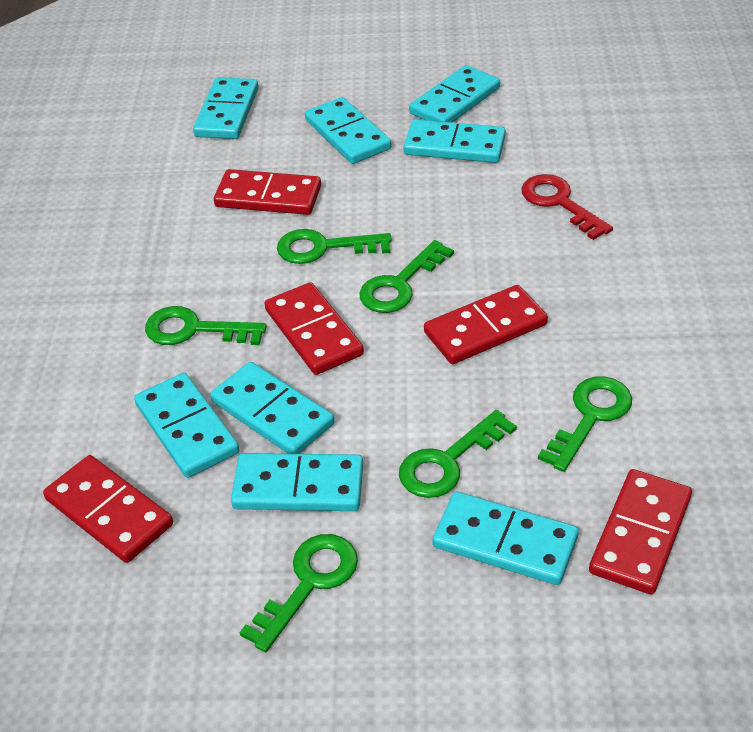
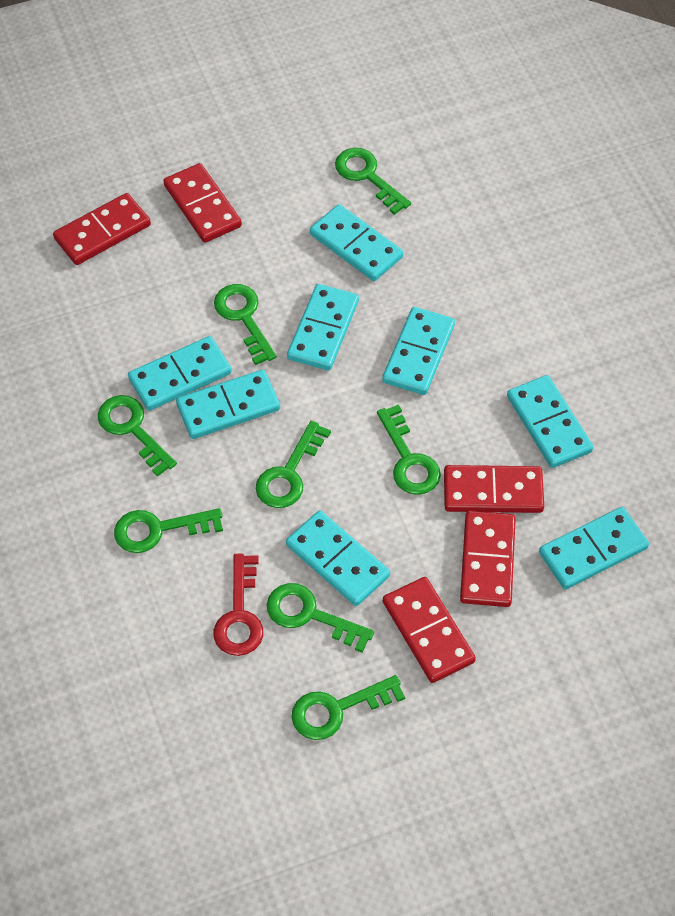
green key: 6 -> 8

